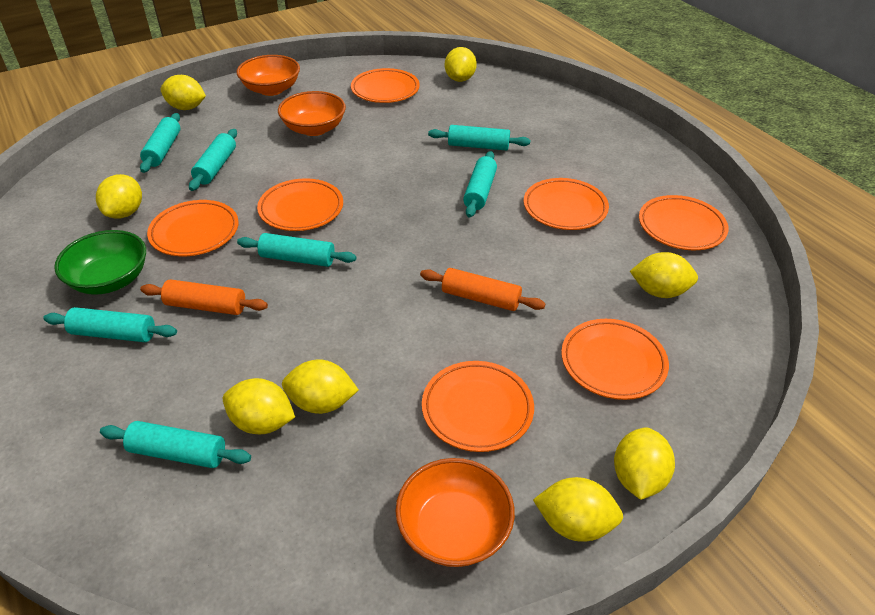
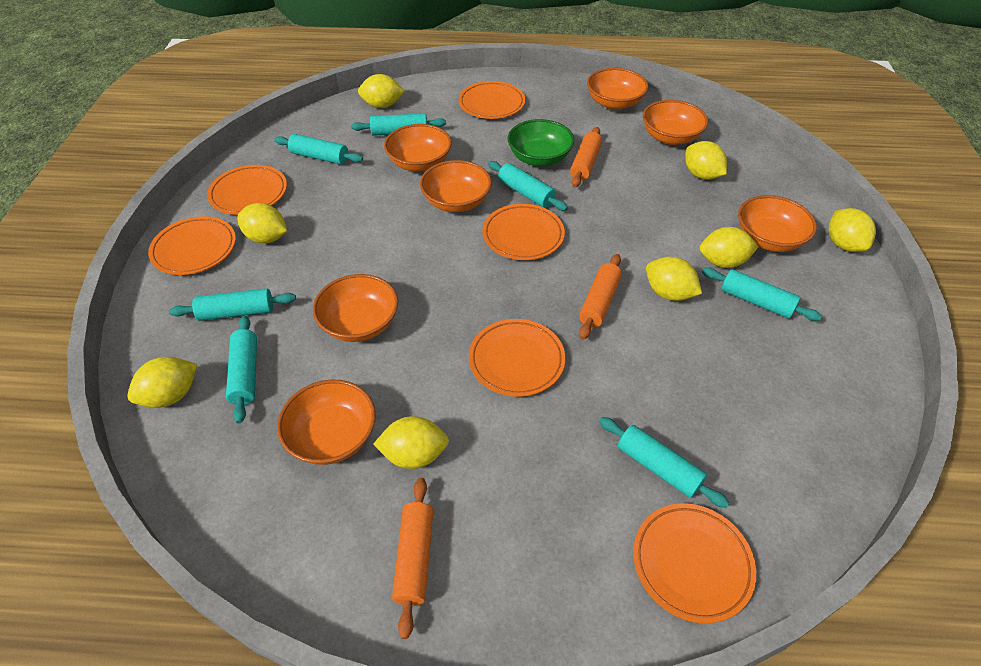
orange bowl: 3 -> 7
orange plate: 7 -> 6
orange rolling pin: 2 -> 3

